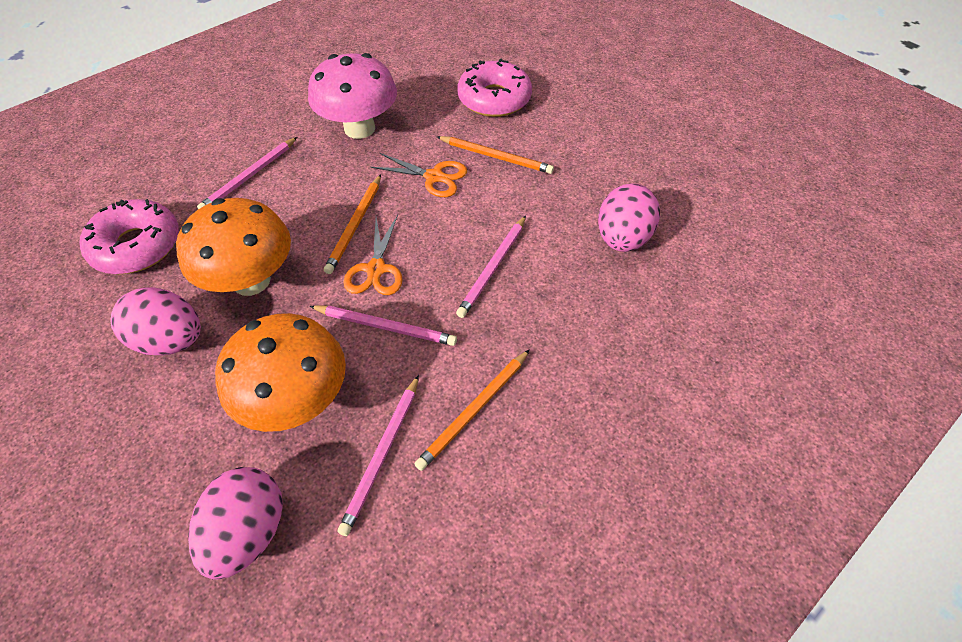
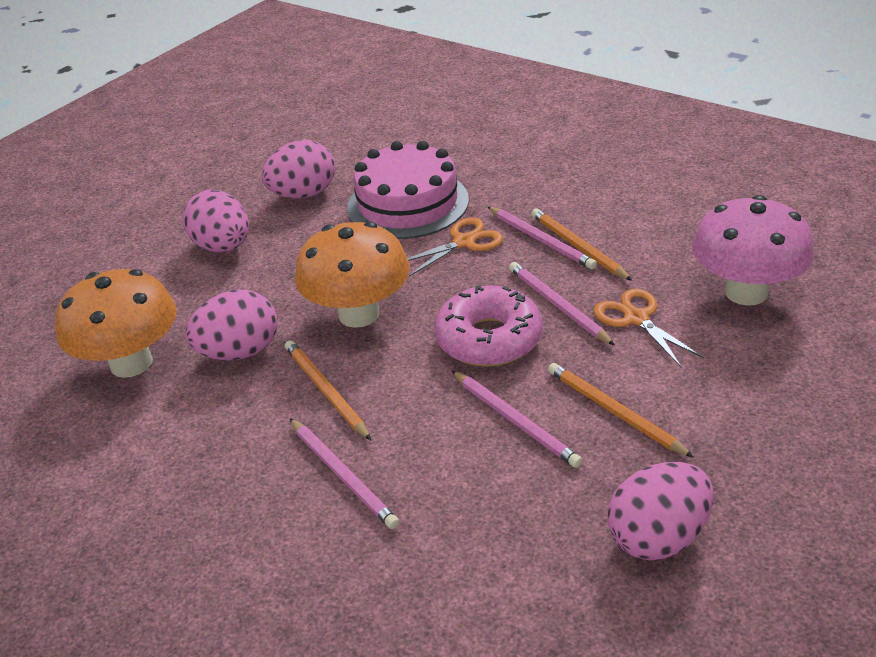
pink cake: 0 -> 1
pink donut: 2 -> 1
pink egg: 3 -> 4

